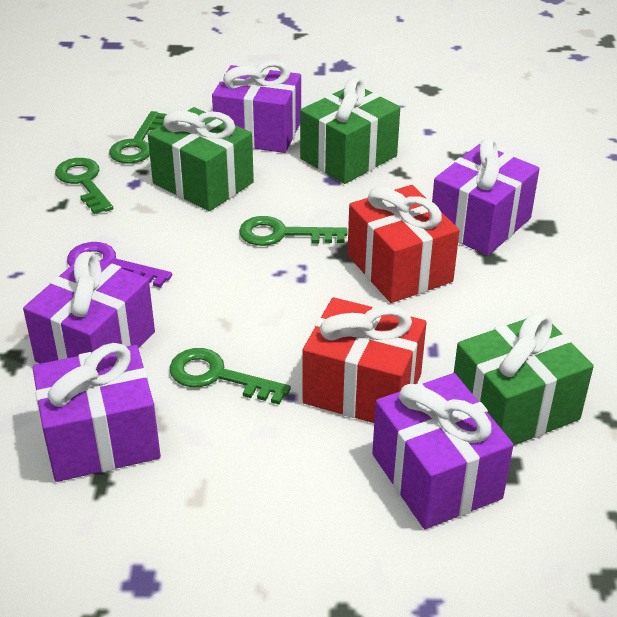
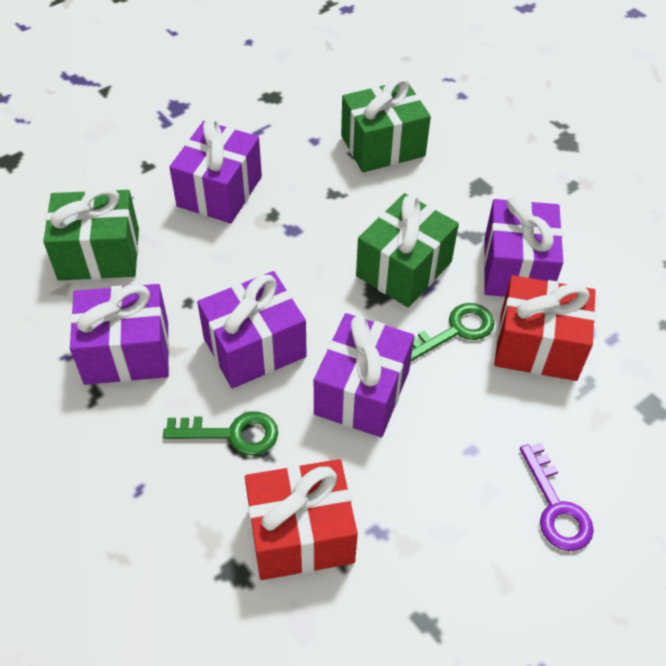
green key: 4 -> 2

